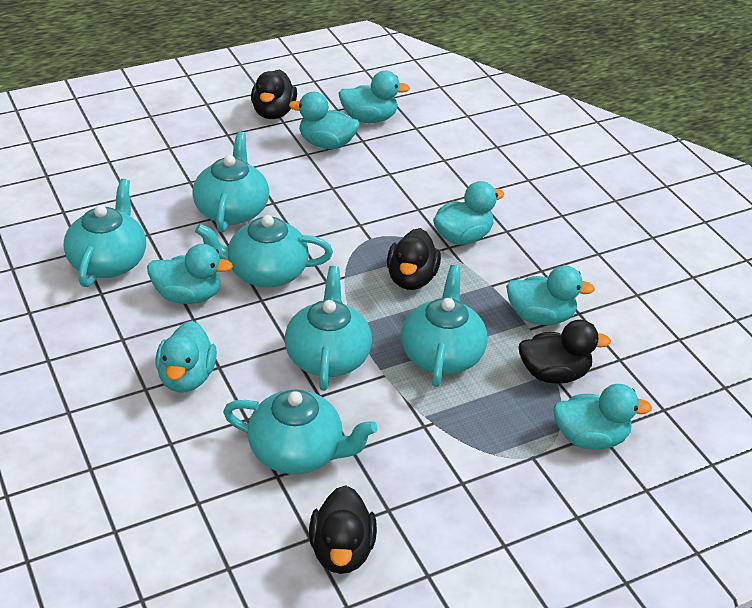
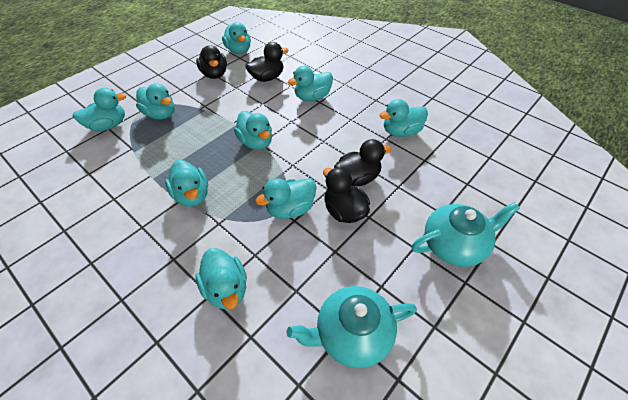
turquoise duck: 7 -> 9
turquoise teapot: 6 -> 2

